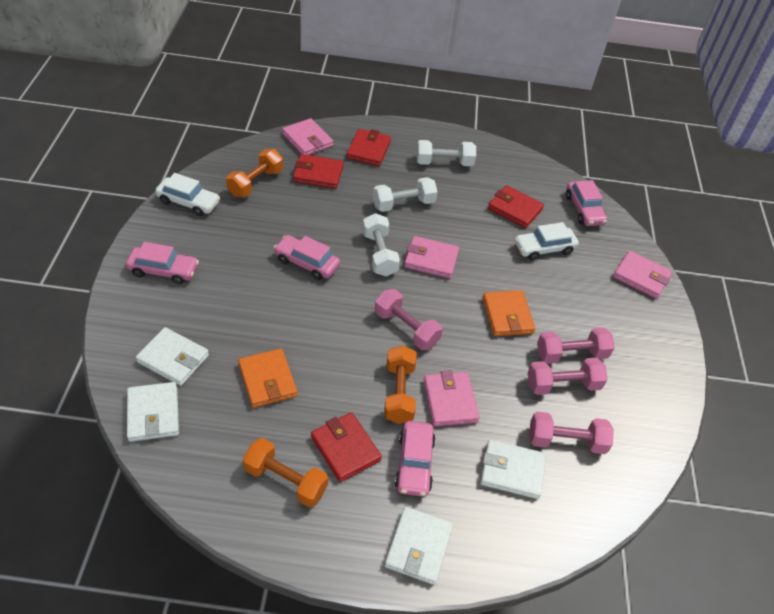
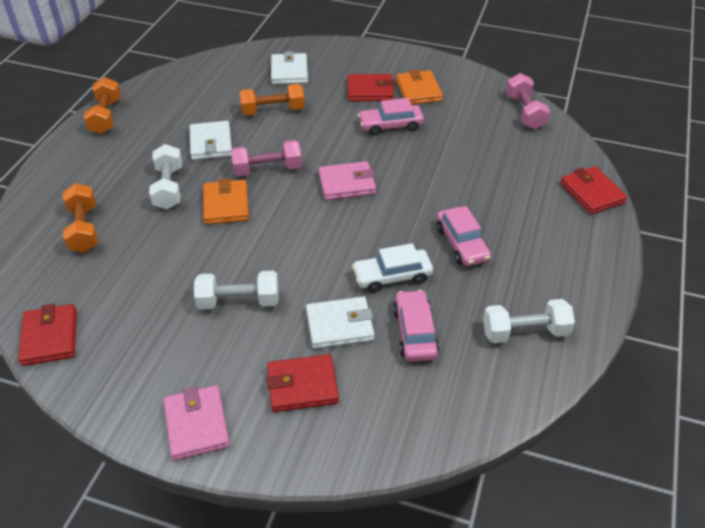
pink car: 4 -> 3
pink dumbbell: 4 -> 2
pink wallet: 4 -> 2
white car: 2 -> 1
white wallet: 4 -> 3

